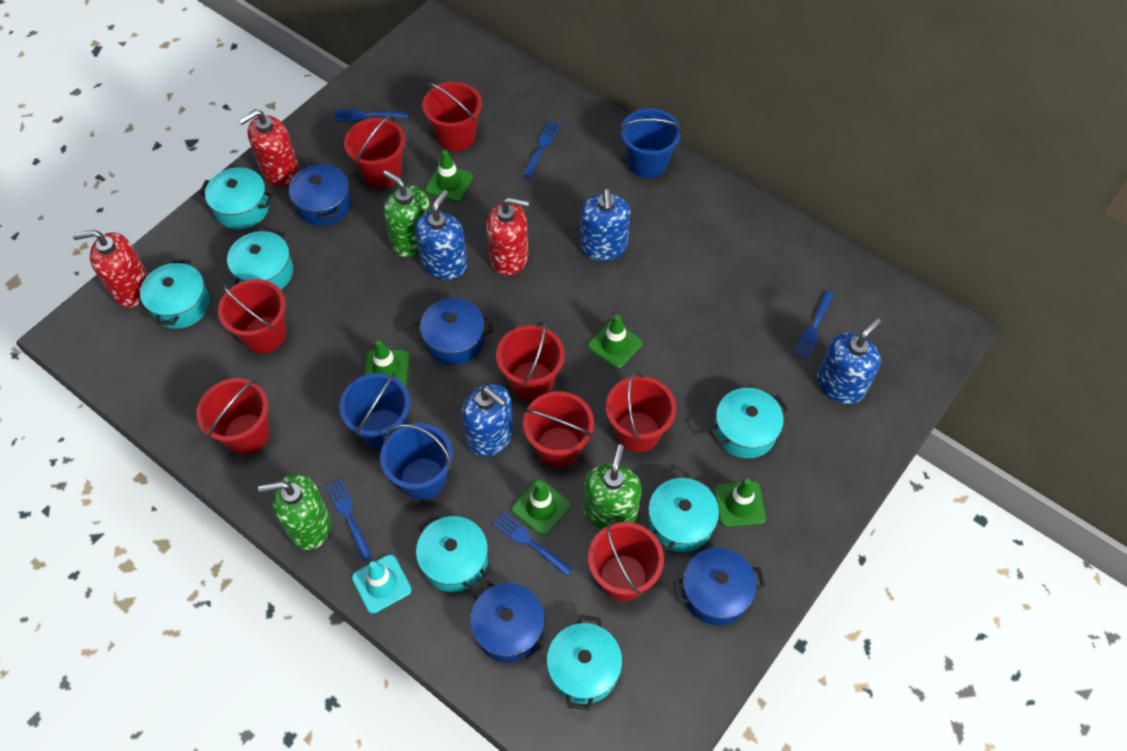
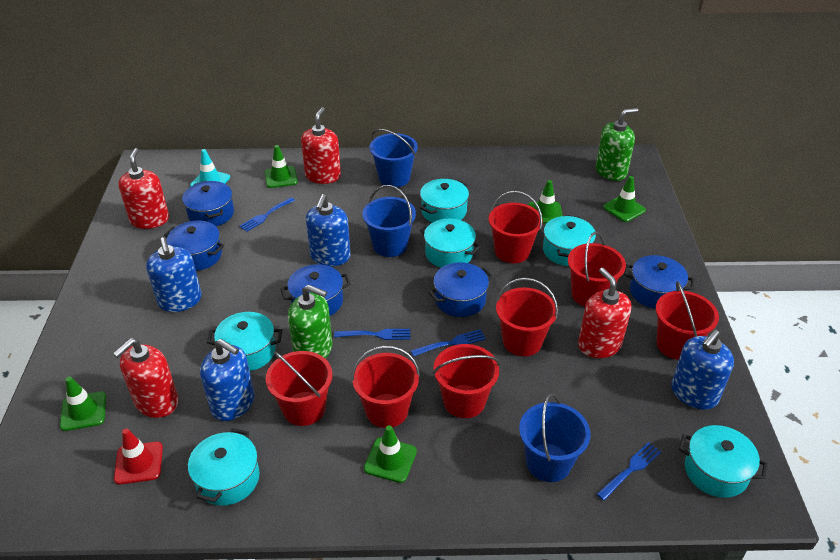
blue fork: 5 -> 4
blue pot: 4 -> 5
green soap dispenser: 3 -> 2
red bucket: 8 -> 7
red soap dispenser: 3 -> 4
red traffic cone: 0 -> 1
turquoise pot: 7 -> 6

